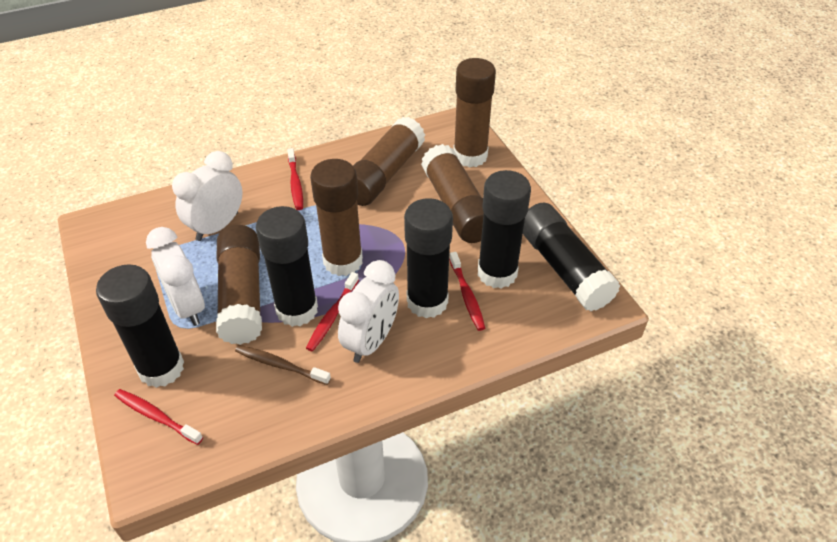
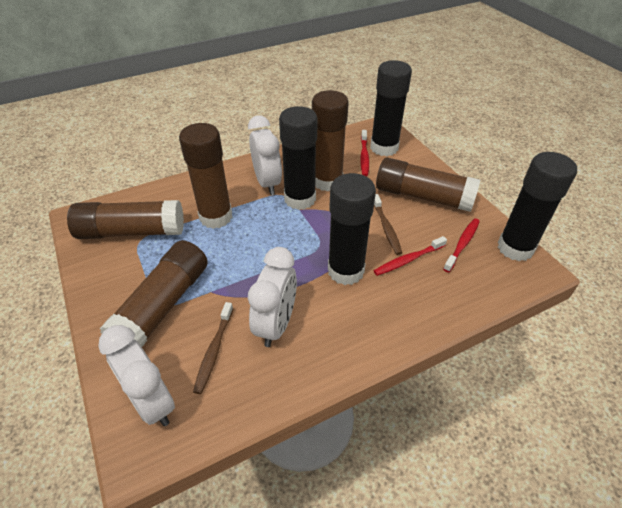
black glue stick: 5 -> 4
brown toothbrush: 1 -> 2
red toothbrush: 4 -> 3

